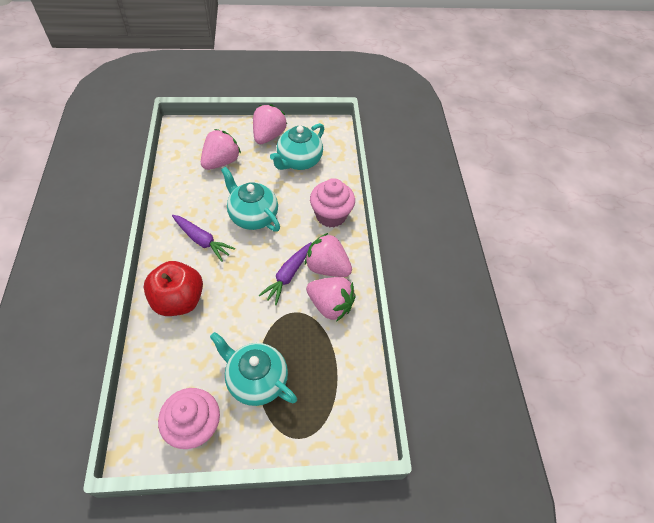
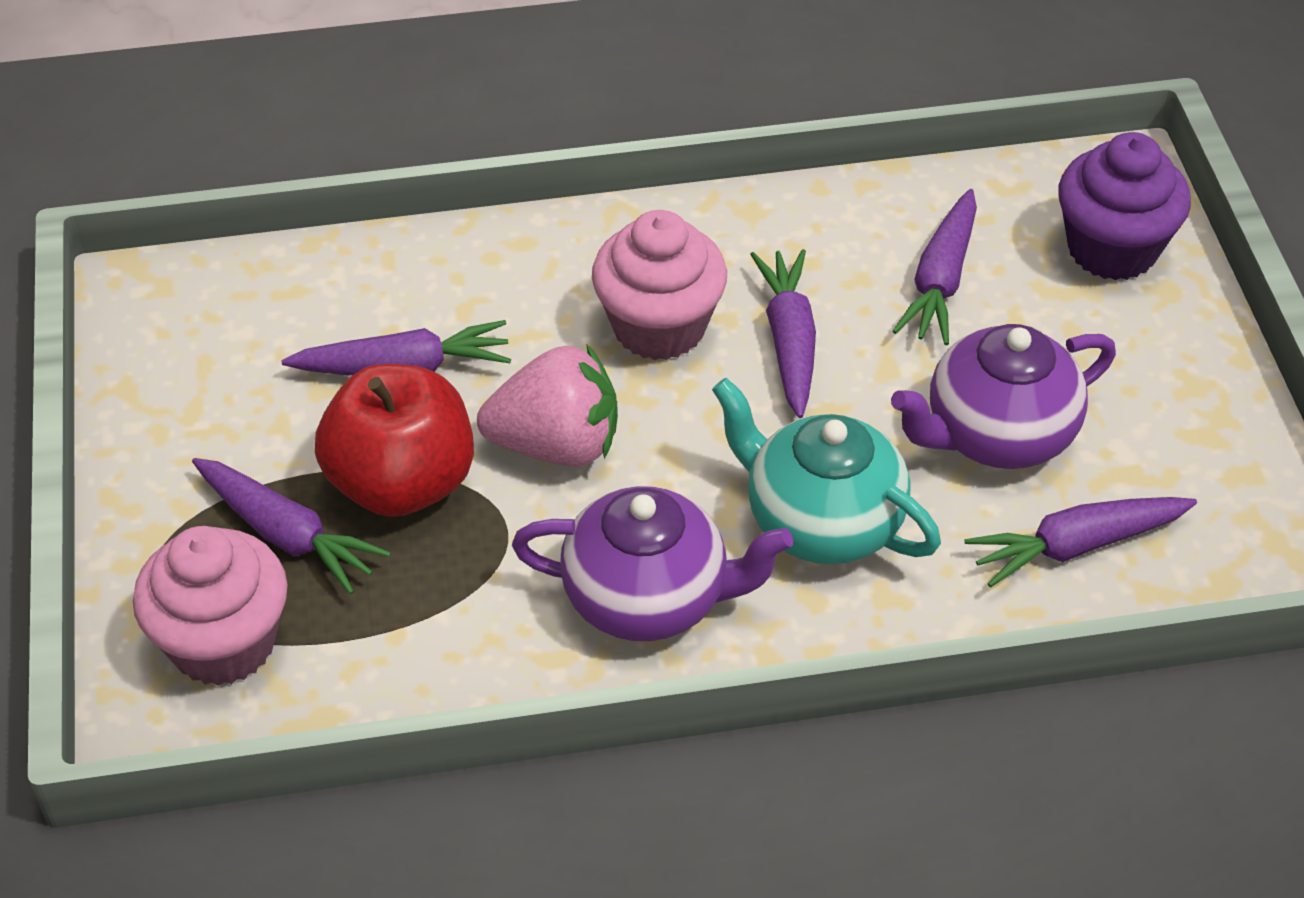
pink strawberry: 4 -> 1
purple carrot: 2 -> 5
purple cupcake: 0 -> 1
purple teapot: 0 -> 2
turquoise teapot: 3 -> 1

